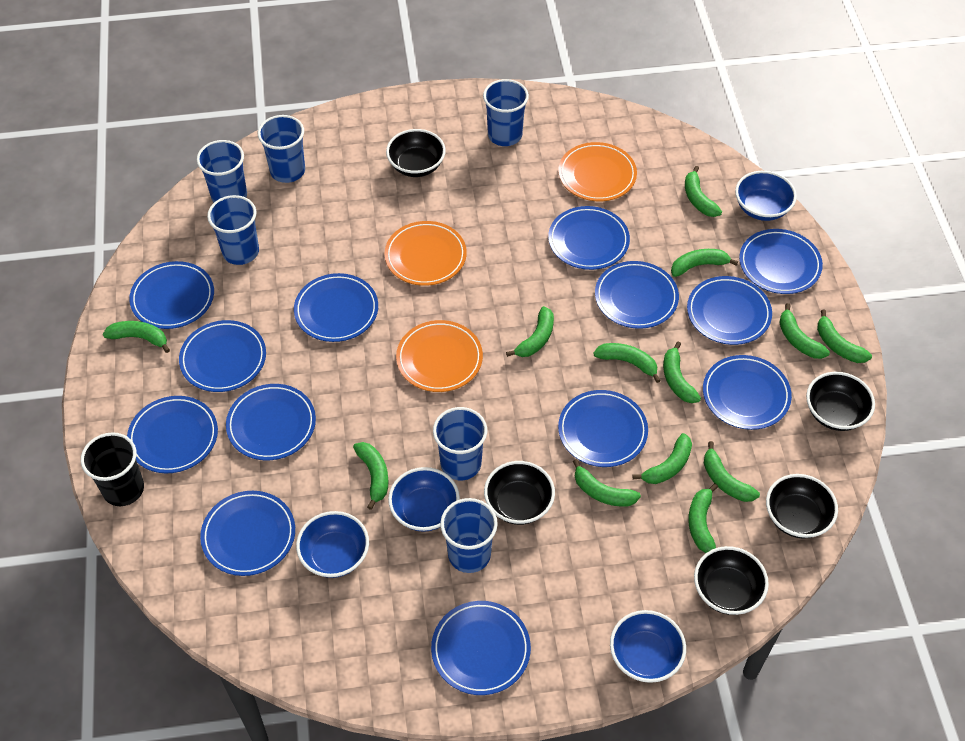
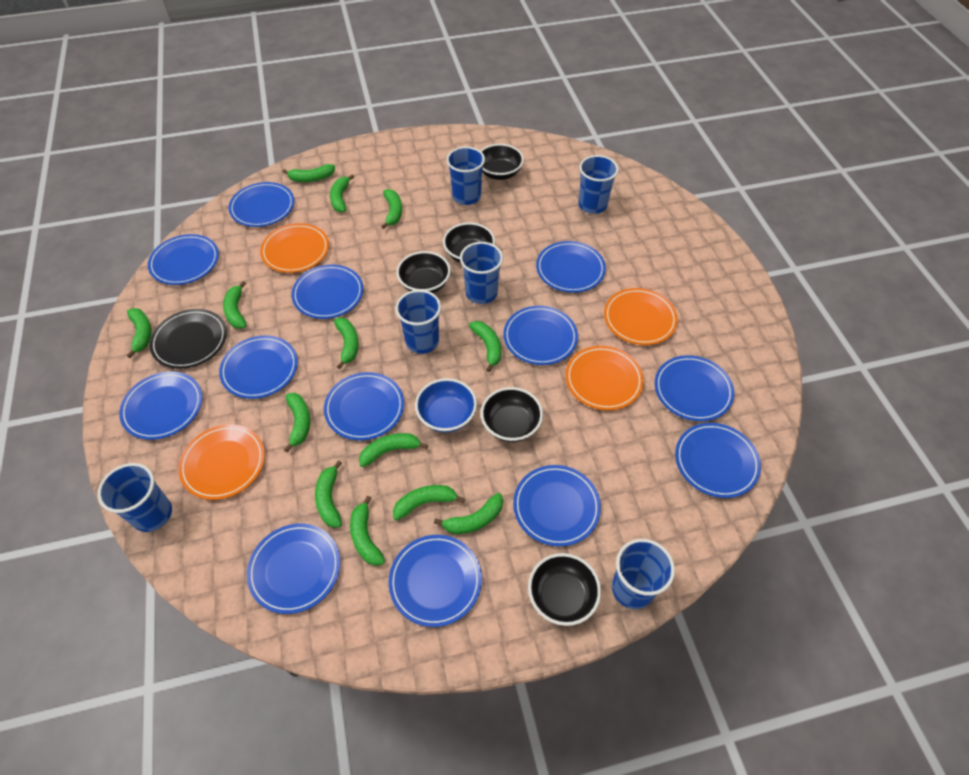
black cup: 1 -> 0
black plate: 0 -> 1
blue bowl: 4 -> 1
orange plate: 3 -> 4

